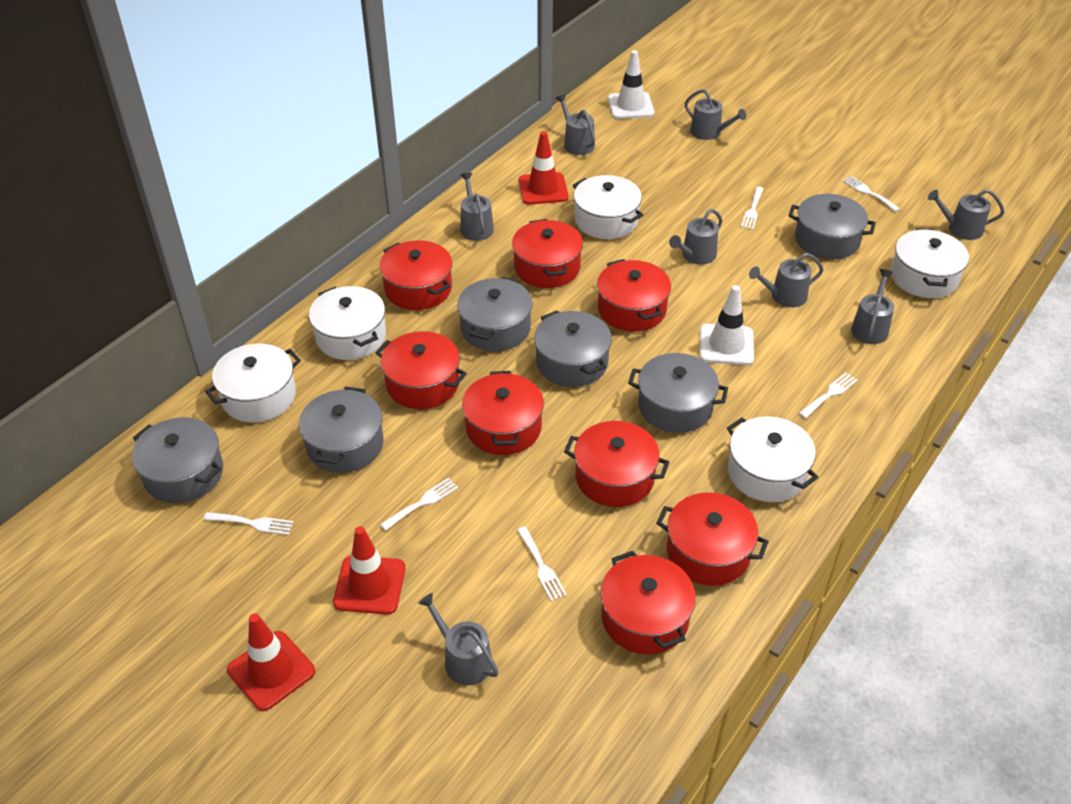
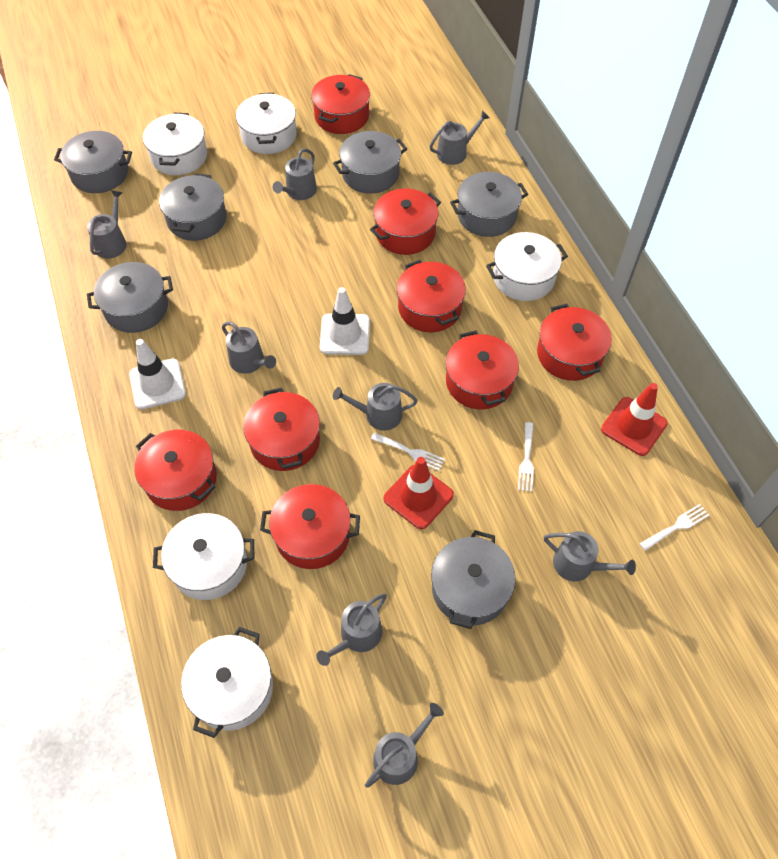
red traffic cone: 3 -> 2
white fork: 6 -> 3

